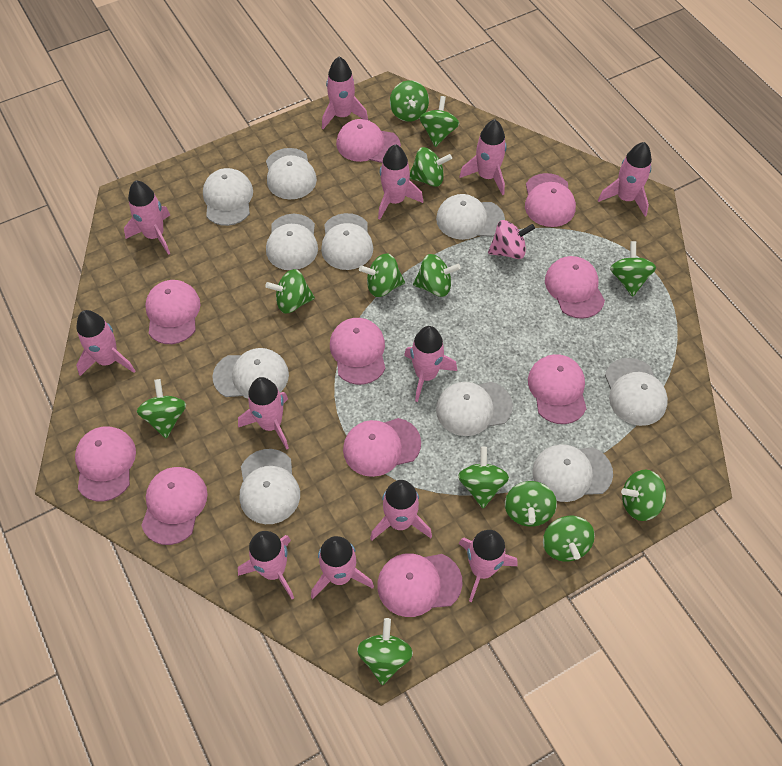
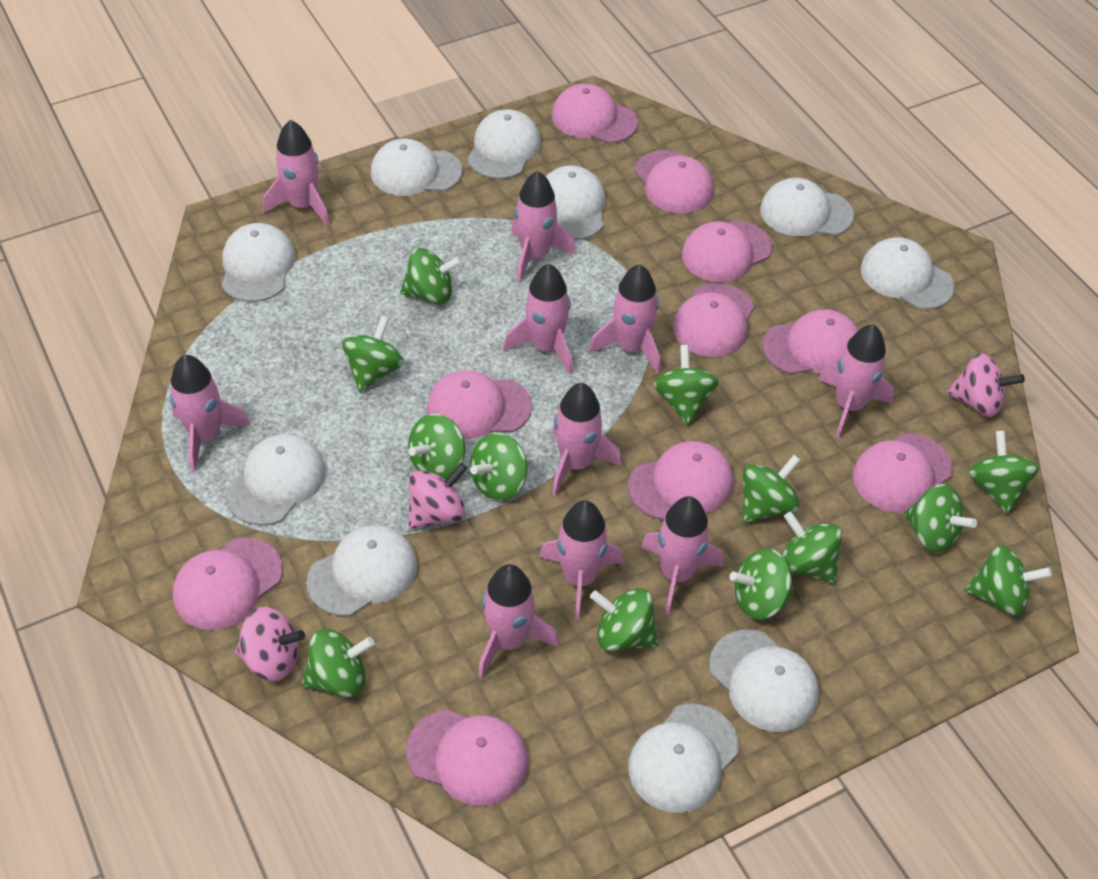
pink rocket: 12 -> 10
pink spinning top: 1 -> 3

